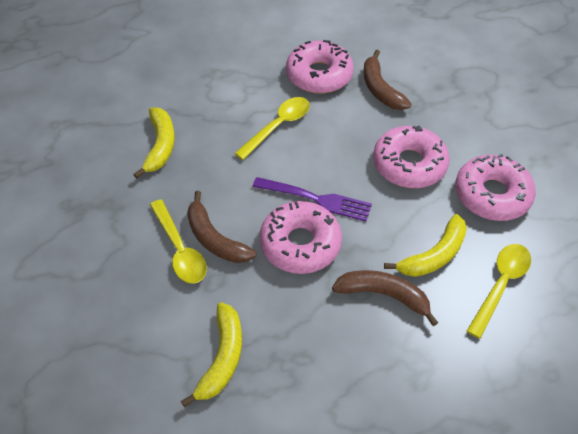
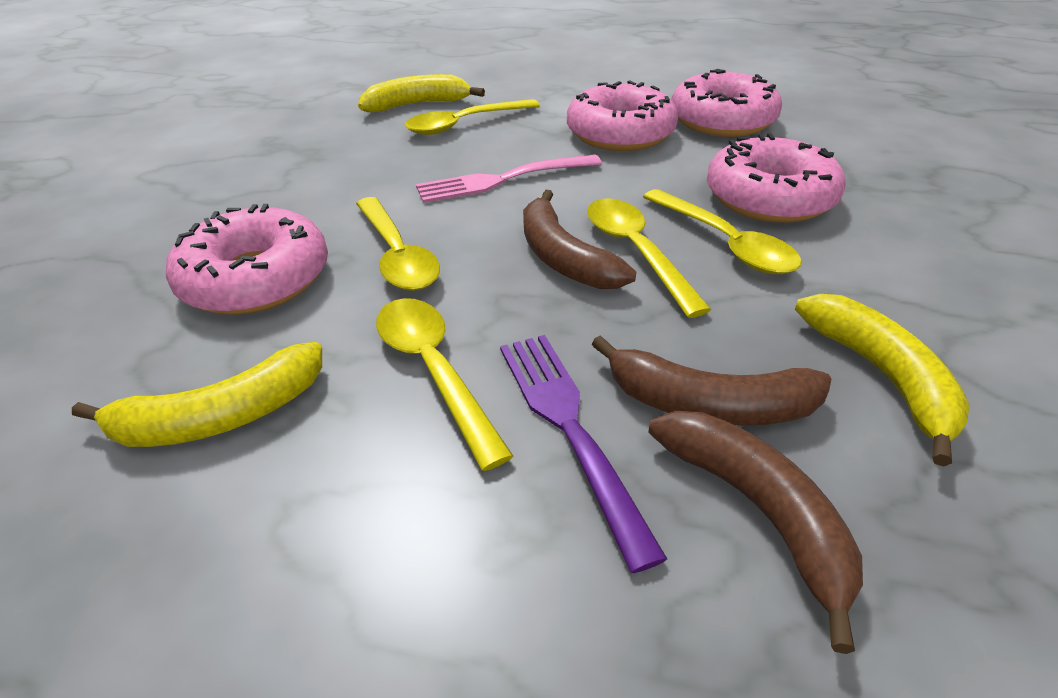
pink fork: 0 -> 1
yellow spoon: 3 -> 5

